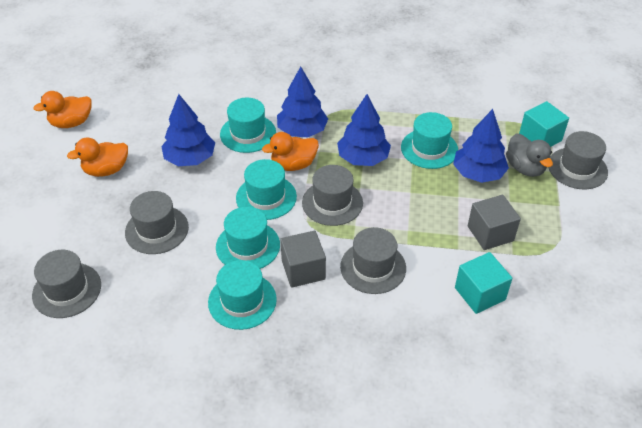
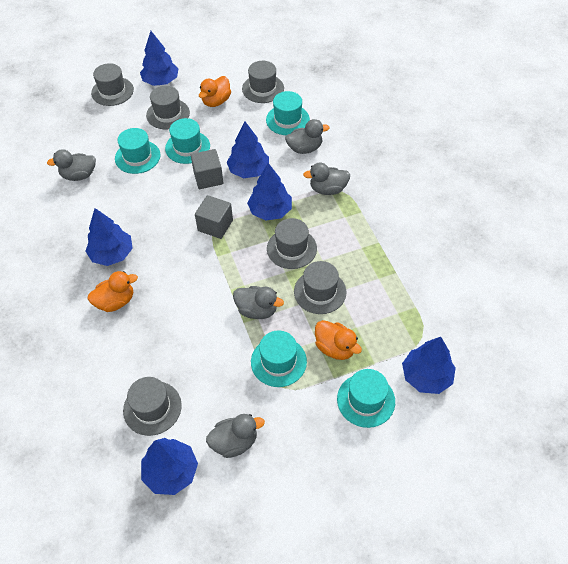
blue tree: 4 -> 6
grey duck: 1 -> 5
grey hat: 5 -> 6
turquoise cube: 2 -> 0

